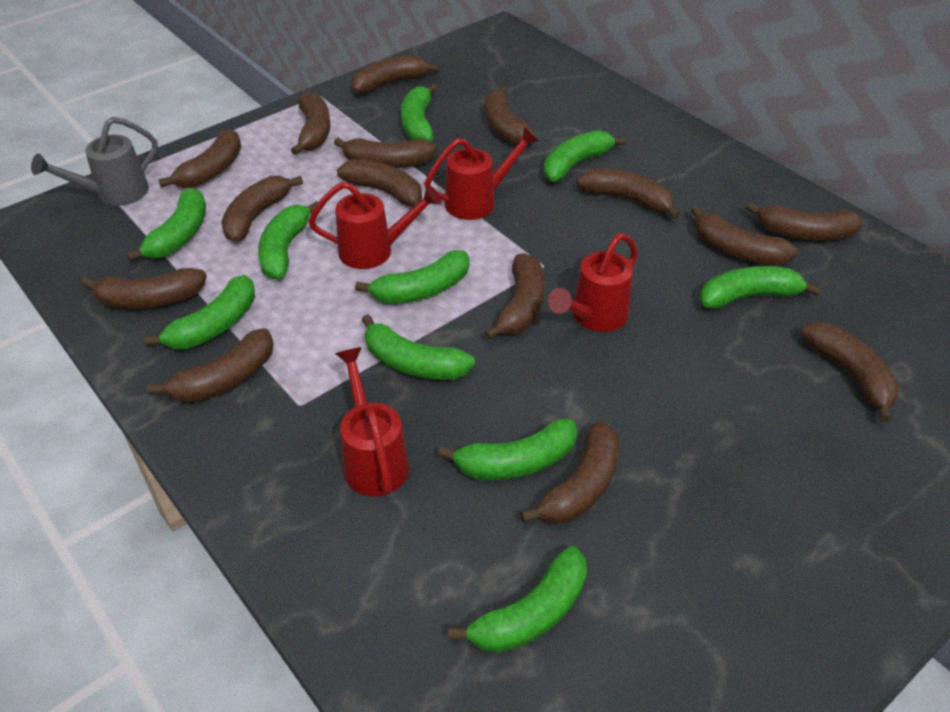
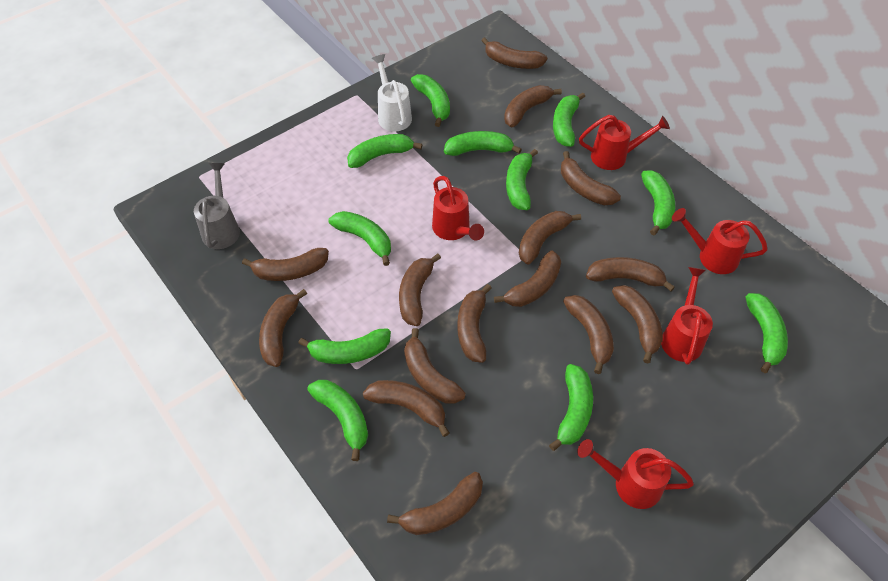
green banana: 10 -> 11
red watering can: 4 -> 5
white watering can: 0 -> 1

